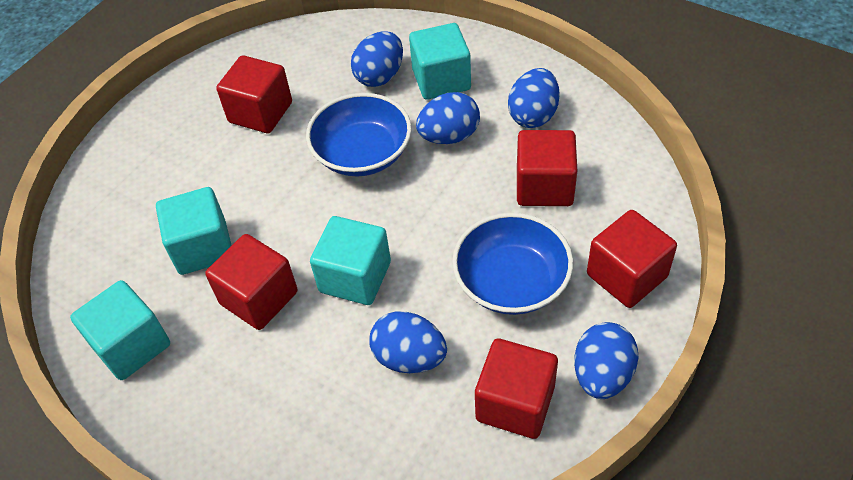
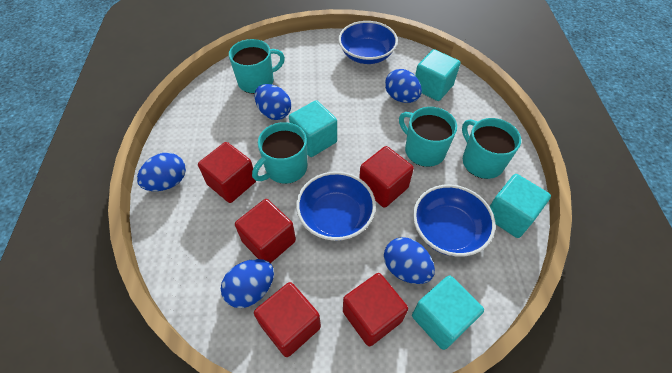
blue bowl: 2 -> 3
turquoise mug: 0 -> 4

